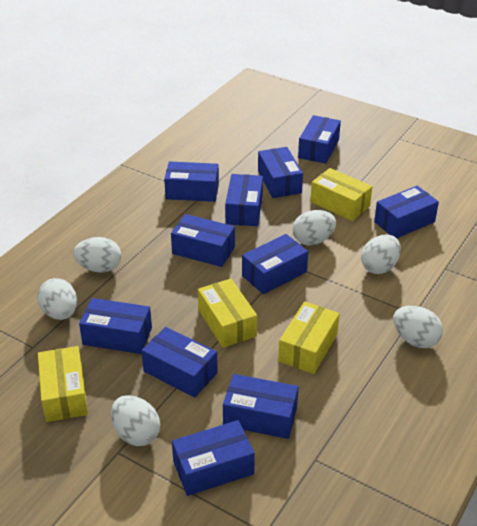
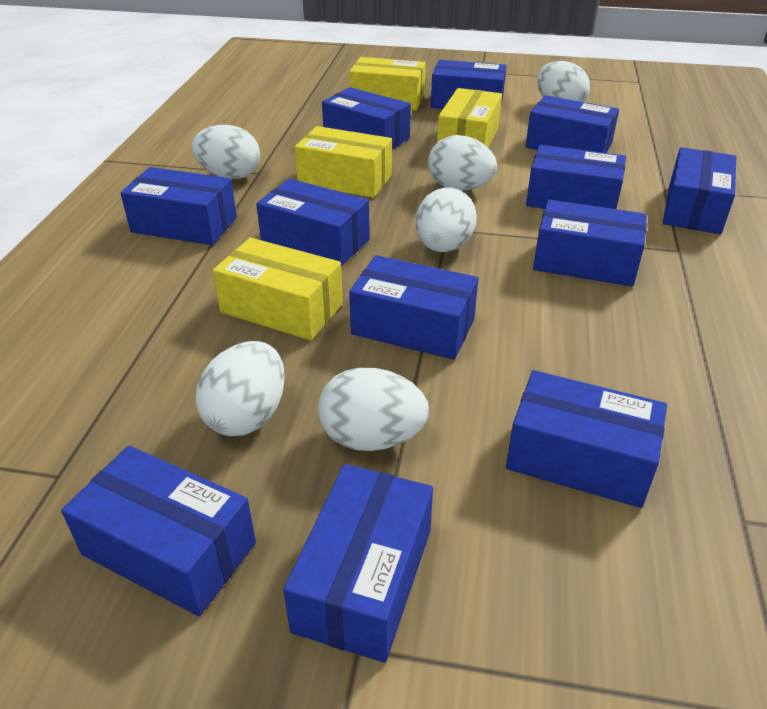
blue box: 11 -> 12

